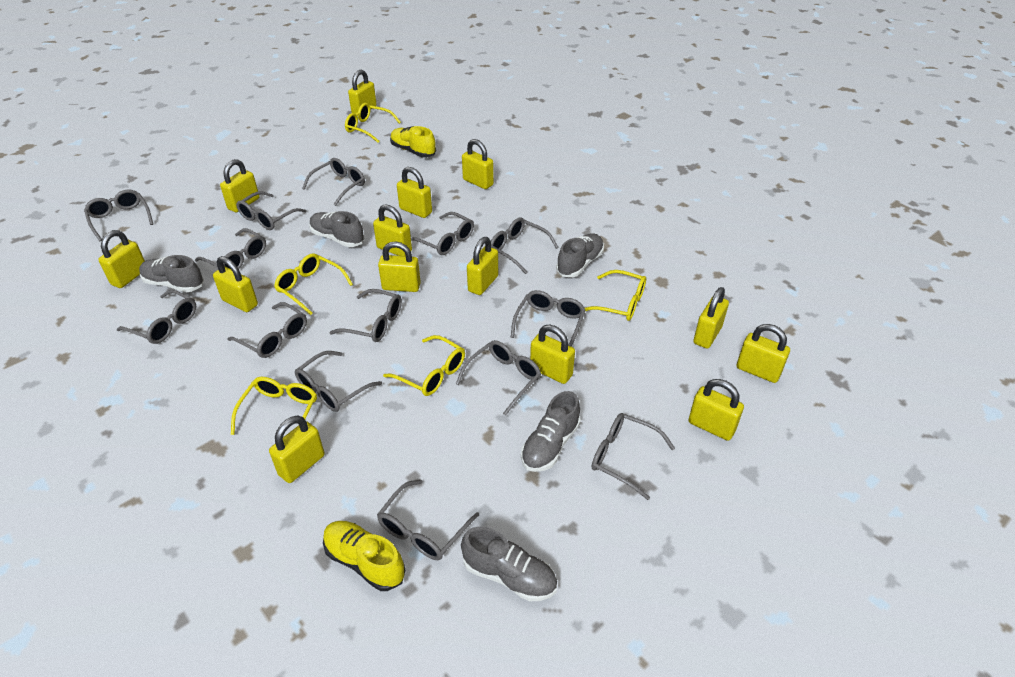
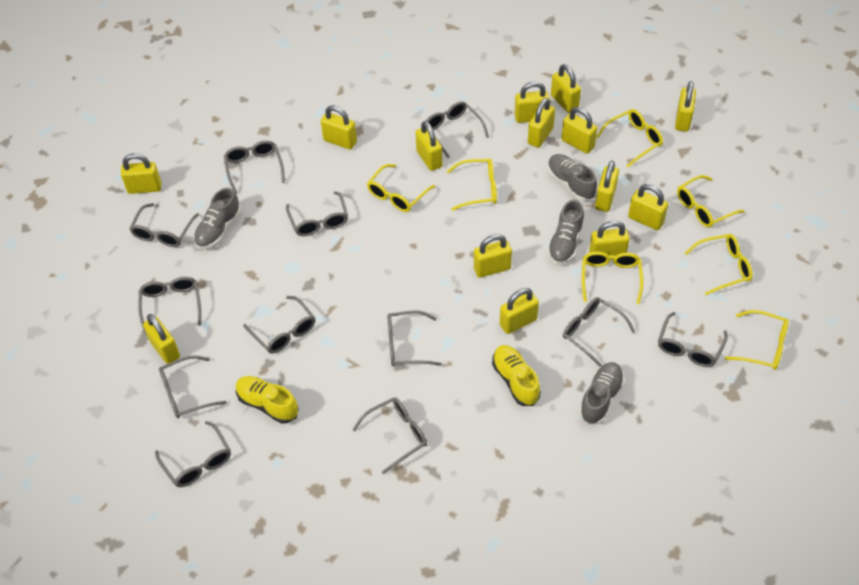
grey glasses: 14 -> 12
grey shoe: 5 -> 4
yellow glasses: 5 -> 7

